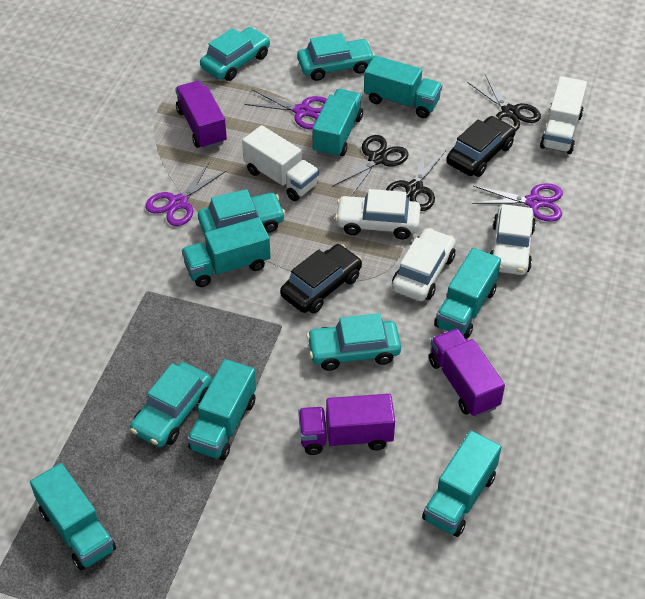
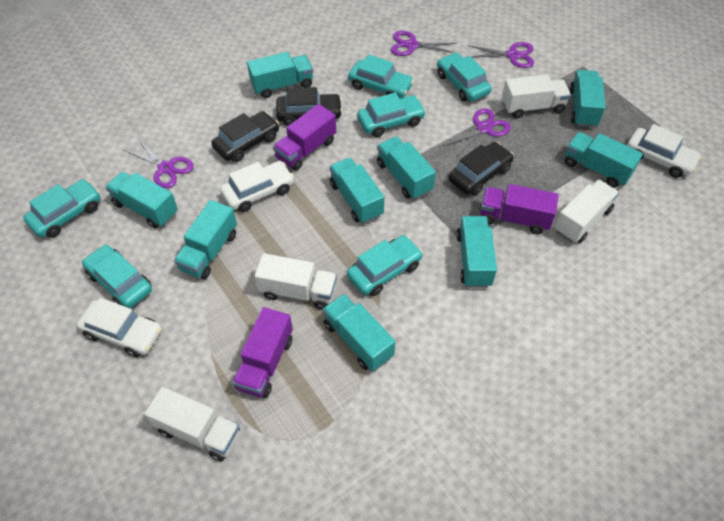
black car: 2 -> 3
black scissors: 3 -> 0
purple scissors: 3 -> 4
turquoise car: 5 -> 6
turquoise truck: 7 -> 9
white truck: 2 -> 4

